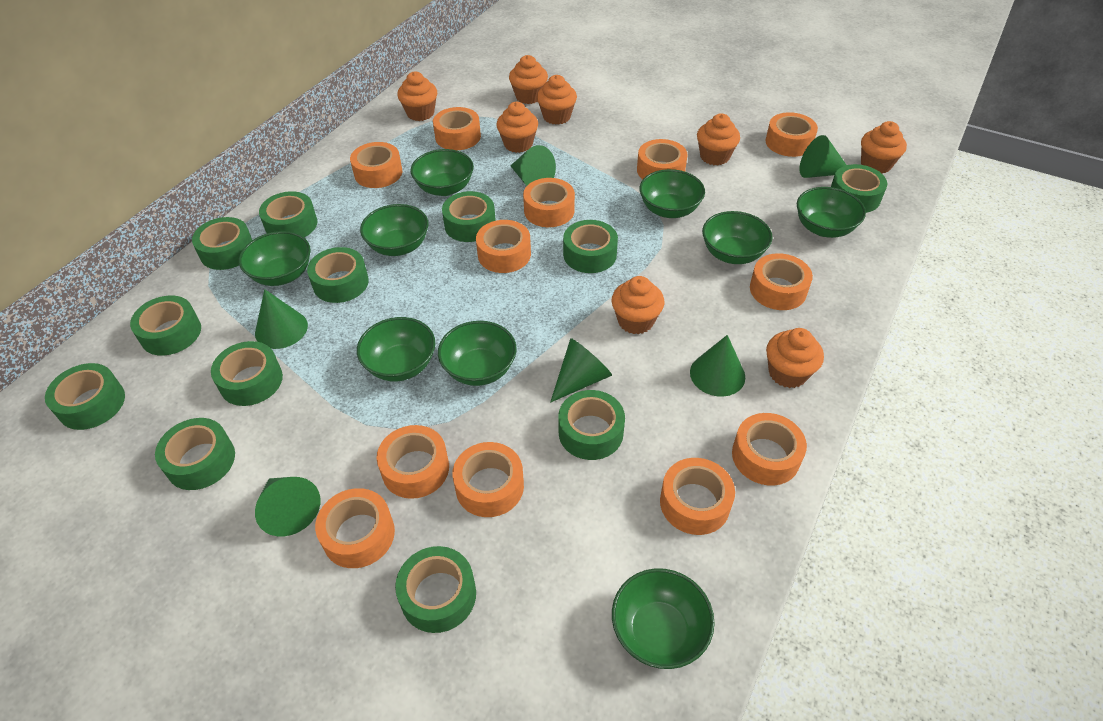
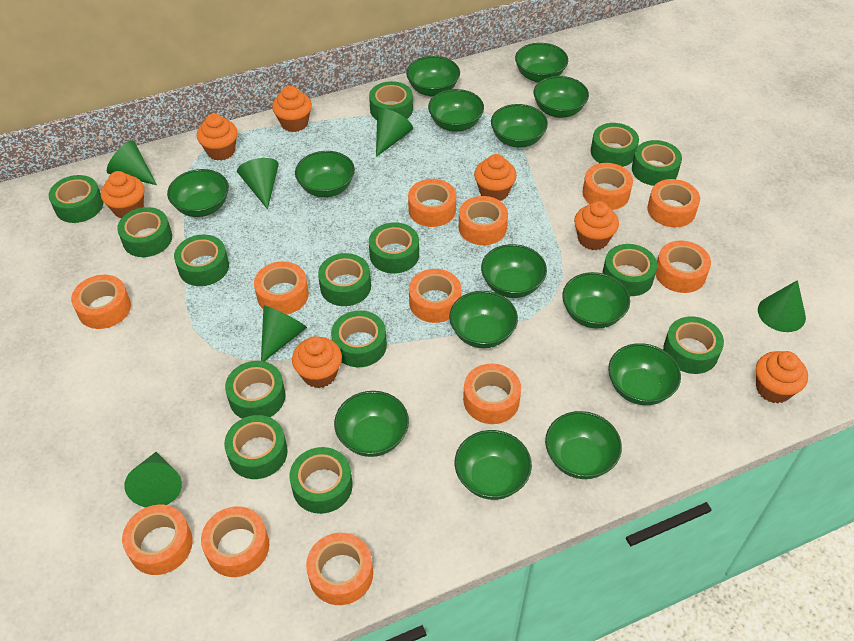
green bowl: 9 -> 14
green tape: 12 -> 14
orange cupcake: 8 -> 7

